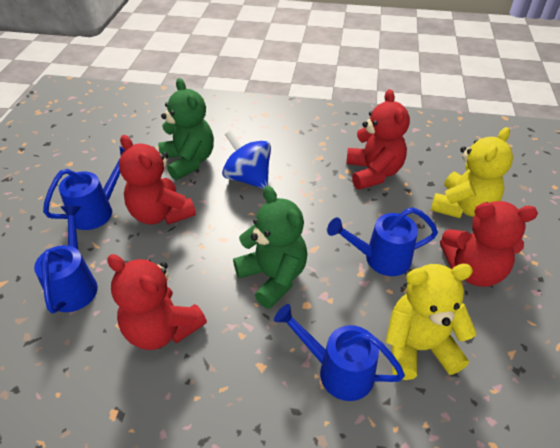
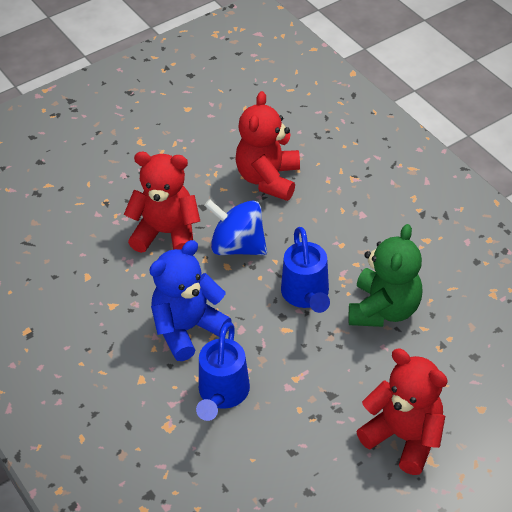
blue teddy bear: 0 -> 1
blue watering can: 4 -> 2
green teddy bear: 2 -> 1
red teddy bear: 4 -> 3
yellow teddy bear: 2 -> 0

